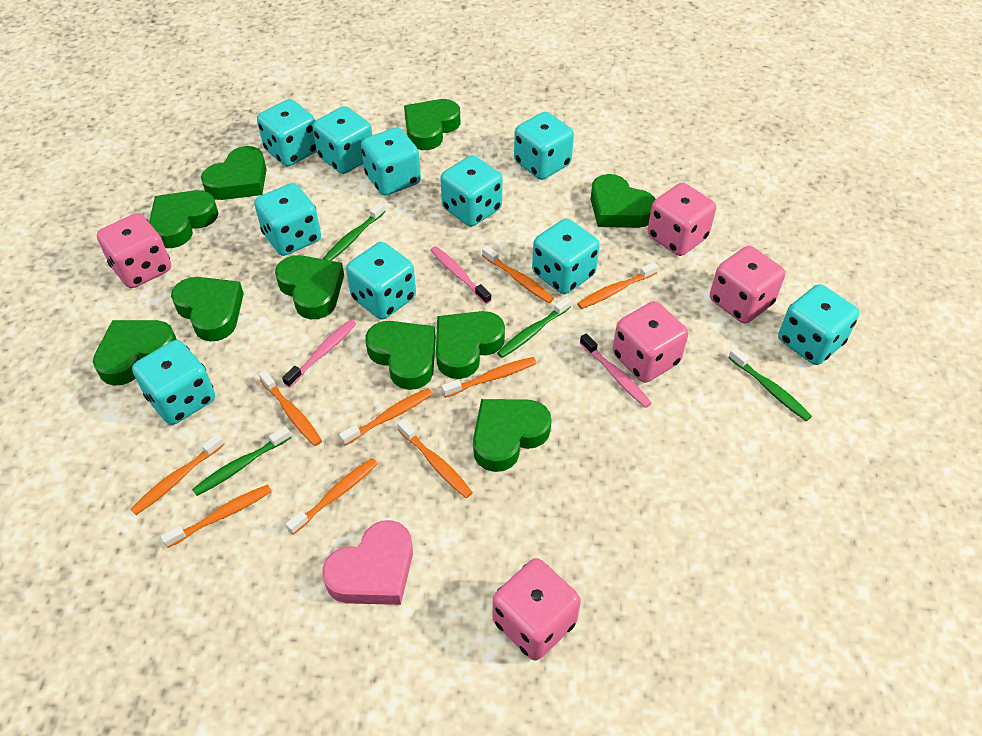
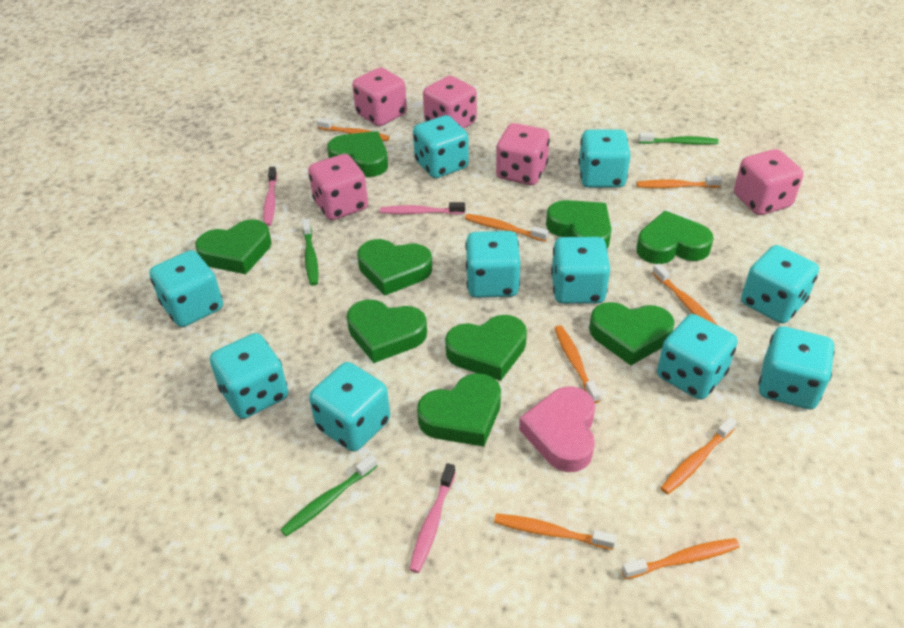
green heart: 10 -> 9
green toothbrush: 4 -> 3
orange toothbrush: 9 -> 8

